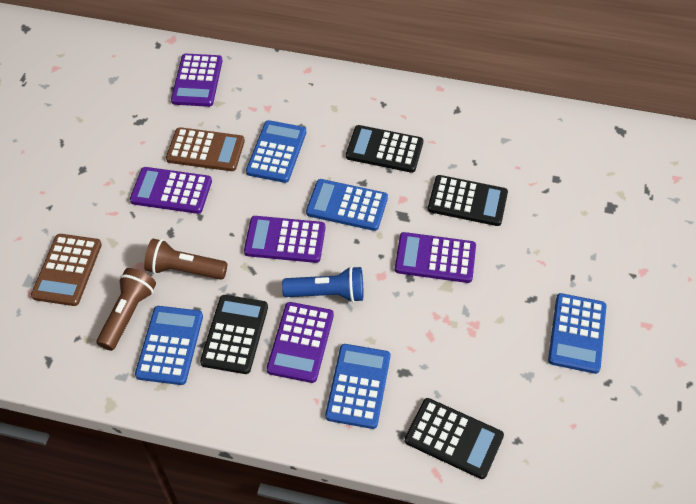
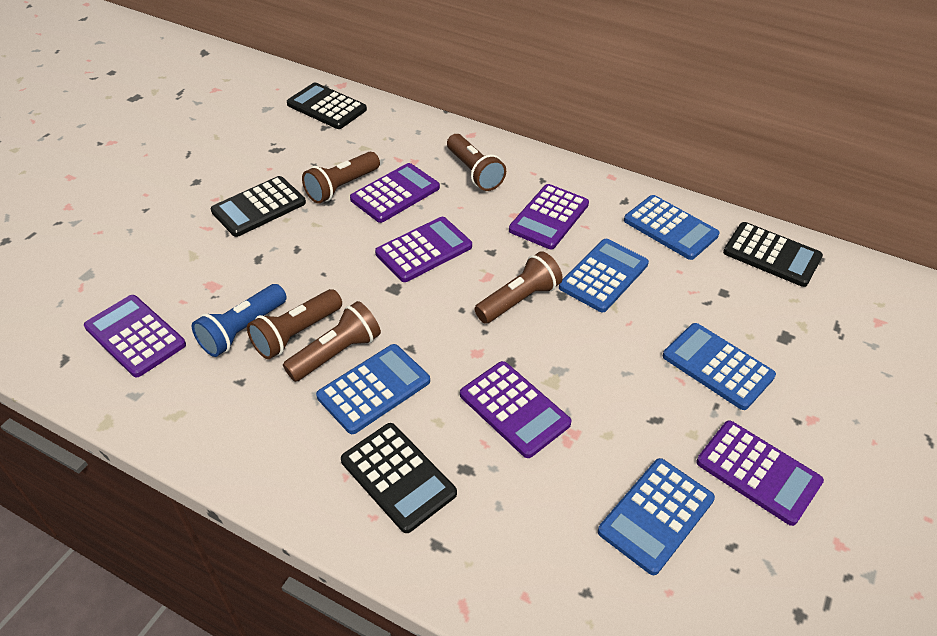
brown calculator: 2 -> 0
brown flashlight: 2 -> 5
purple calculator: 5 -> 6

